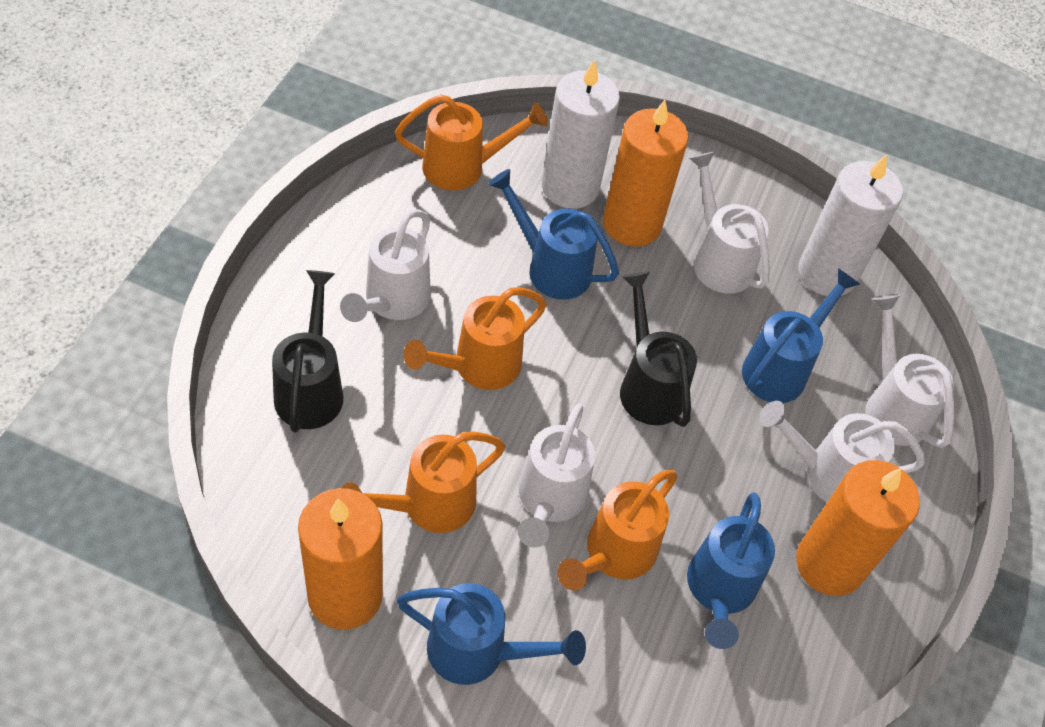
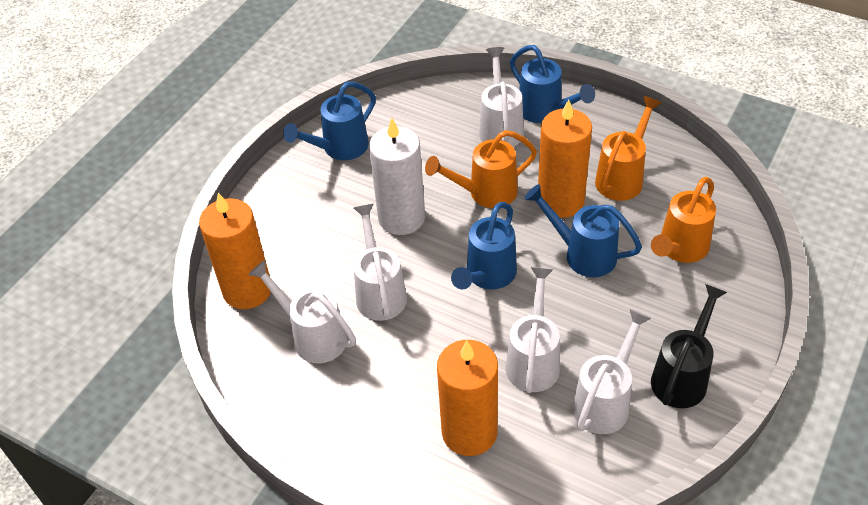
black watering can: 2 -> 1
orange watering can: 4 -> 3
white candle: 2 -> 1

